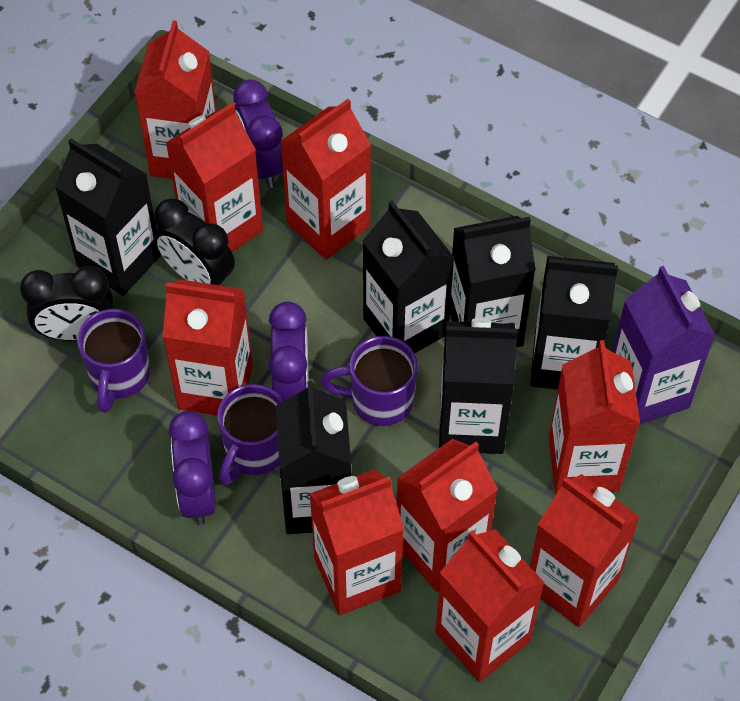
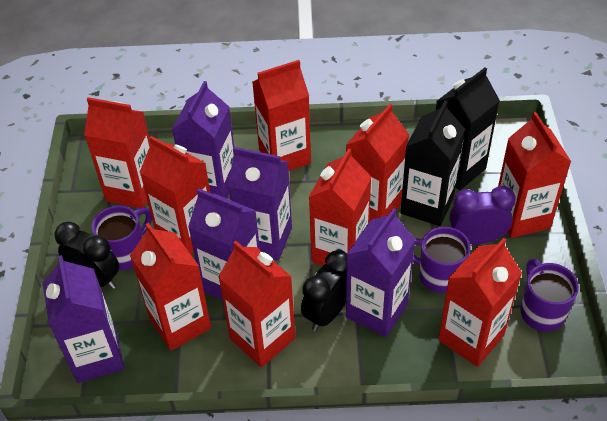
black carton: 6 -> 2
purple carton: 1 -> 5
purple clock: 3 -> 1

